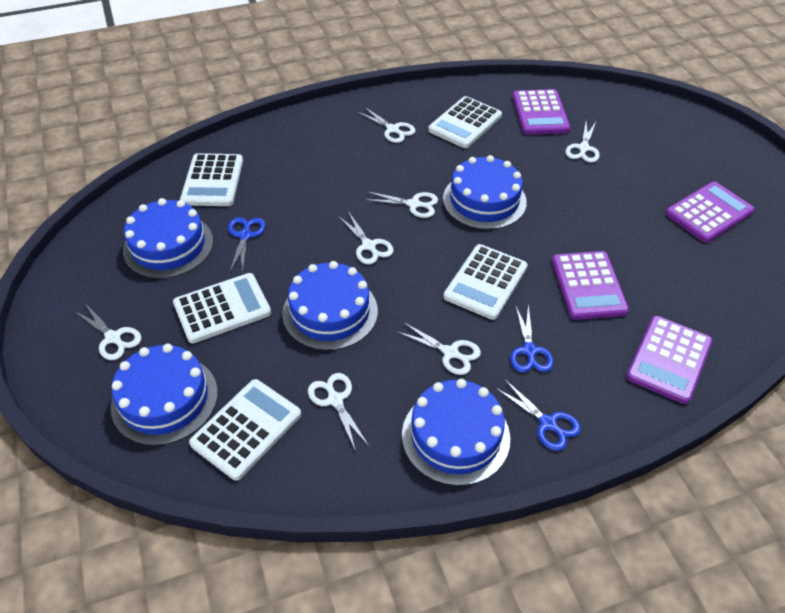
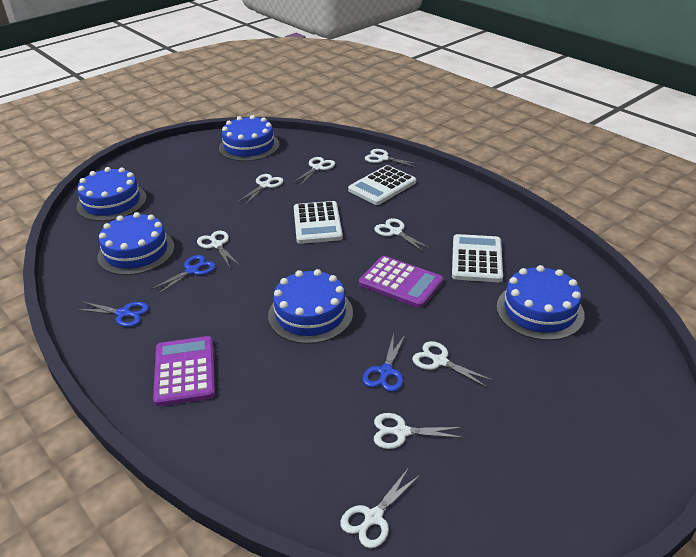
purple calculator: 4 -> 2
white calculator: 5 -> 3
white scissors: 7 -> 8

